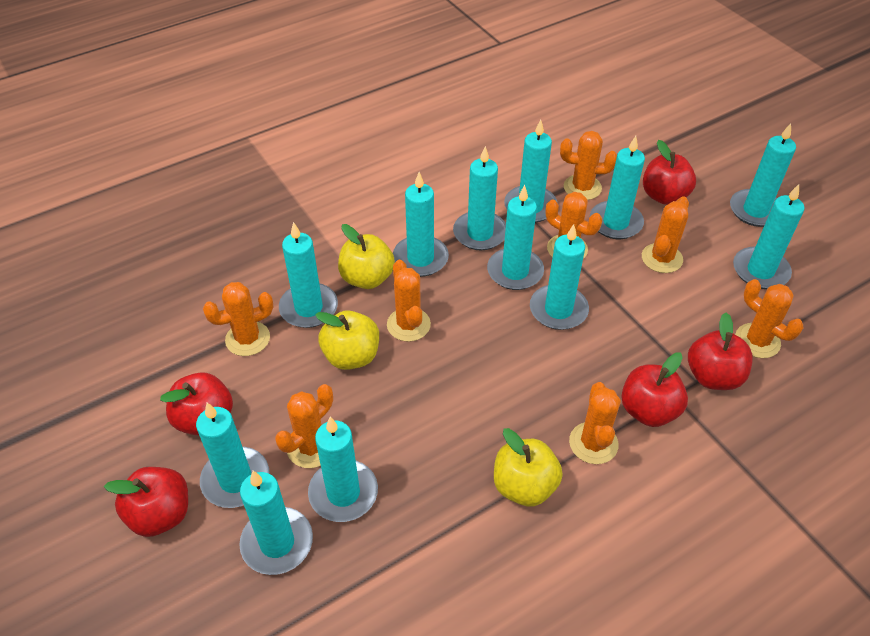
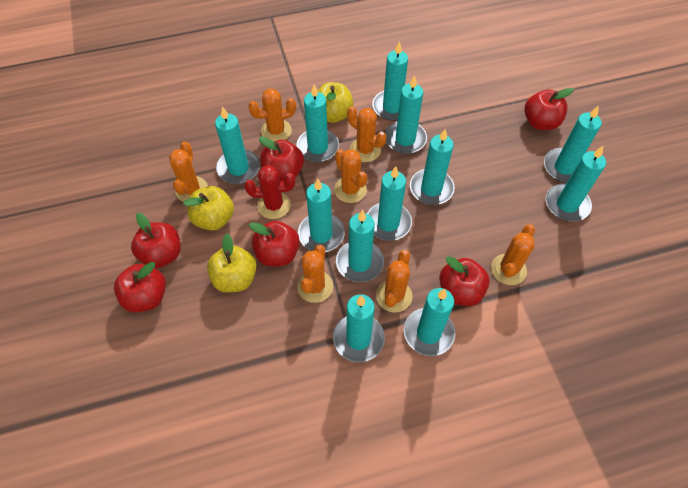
orange cactus: 8 -> 7
red apple: 5 -> 6
red cactus: 0 -> 1

